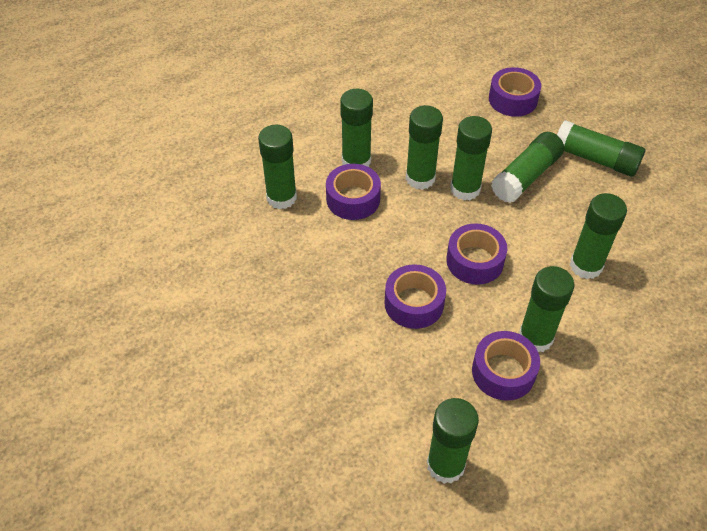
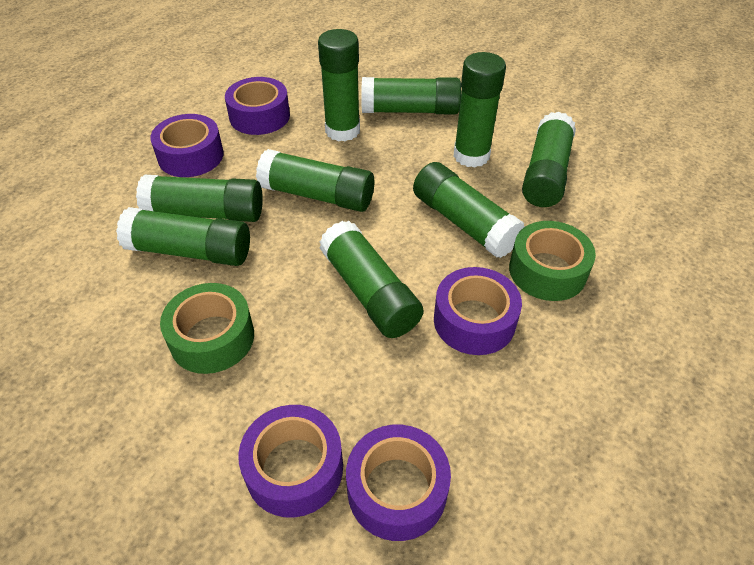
green tape: 0 -> 2

